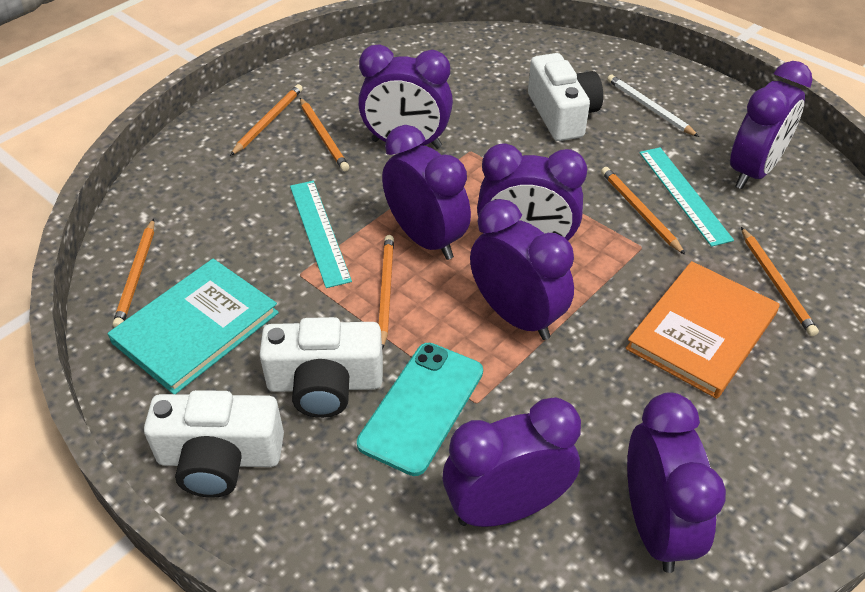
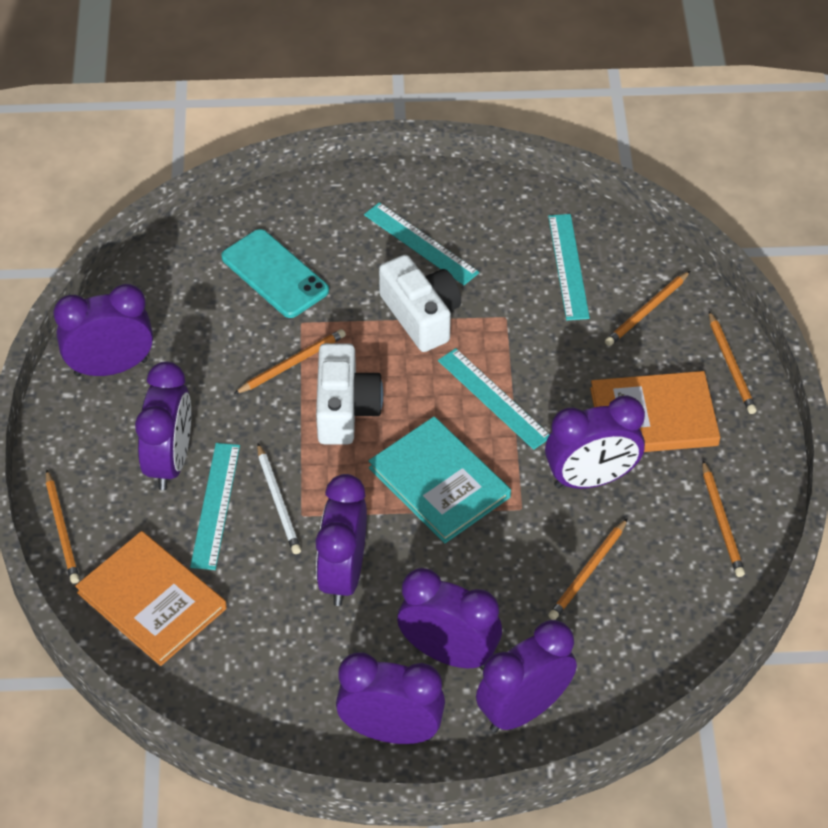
orange book: 1 -> 2
turquoise ruler: 2 -> 4
white camera: 3 -> 2

